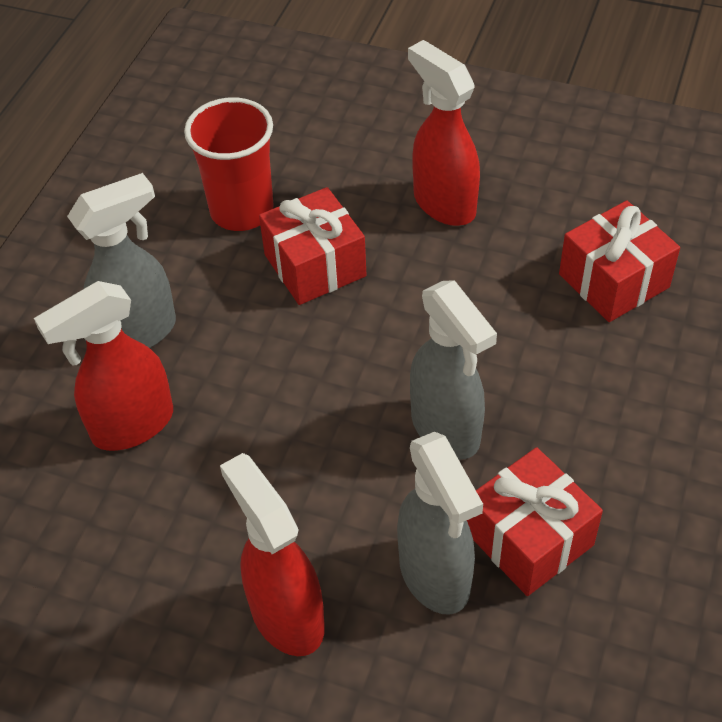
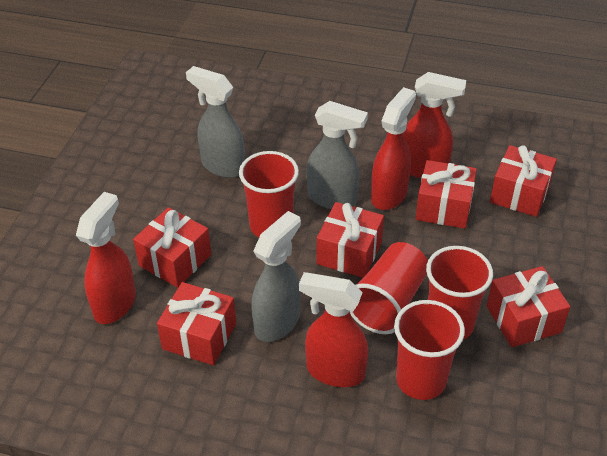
red cup: 1 -> 4
red gift: 3 -> 6
red spray bottle: 3 -> 4

